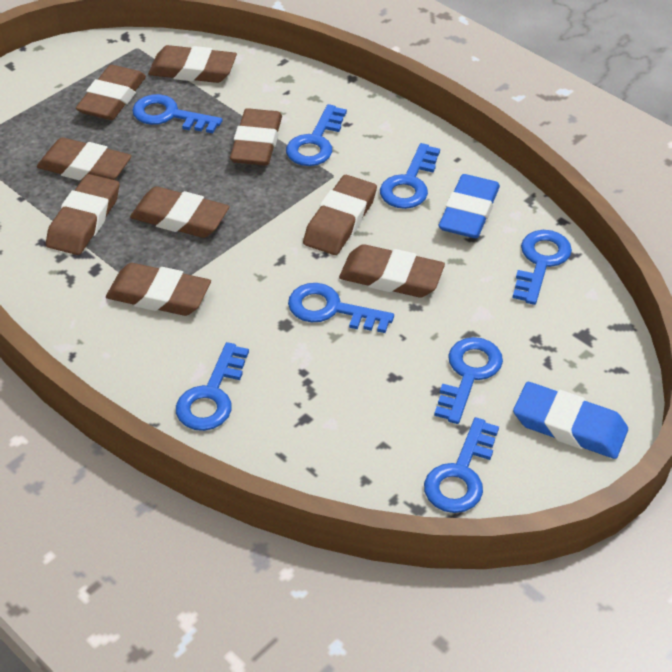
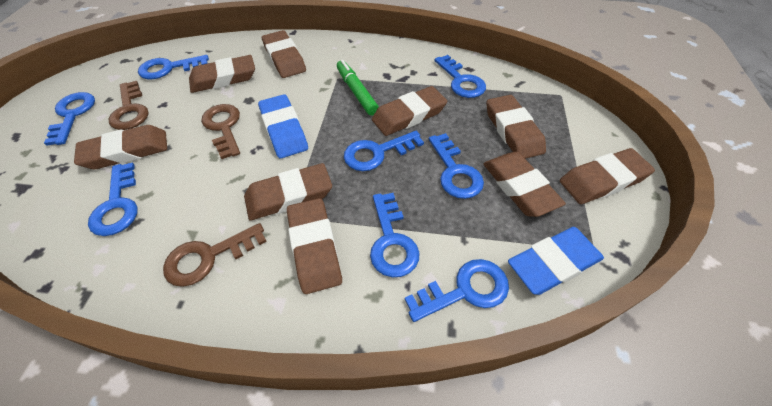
brown key: 0 -> 3
green marker: 0 -> 1

